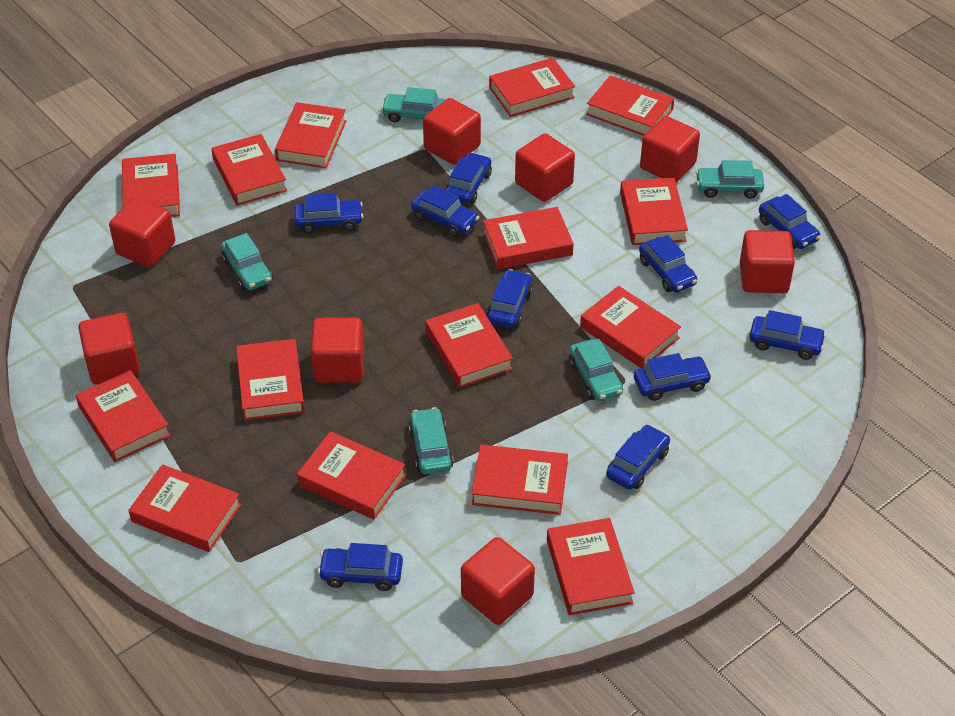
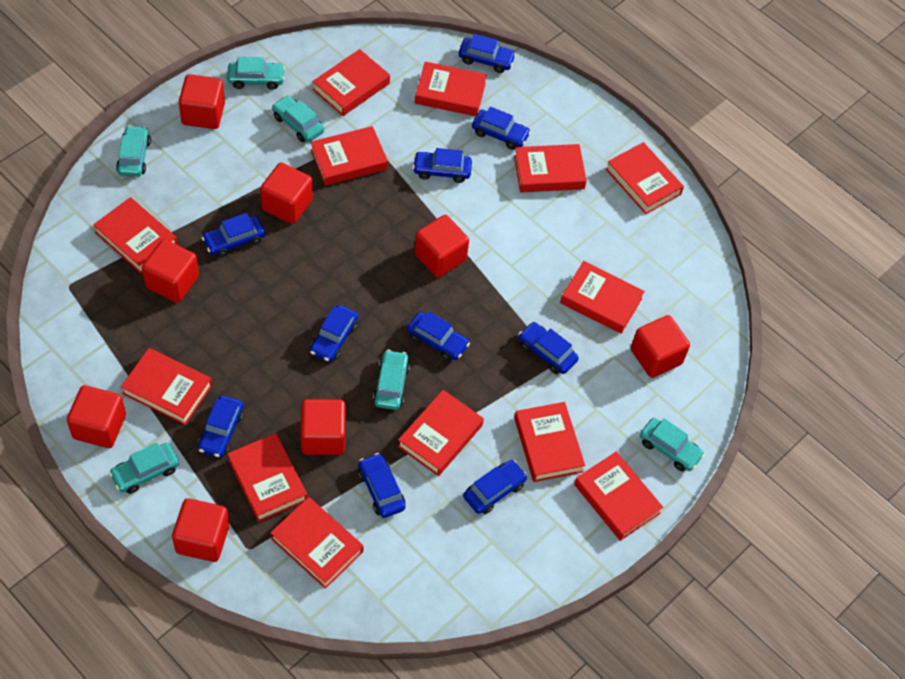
red book: 15 -> 13
turquoise car: 5 -> 6

